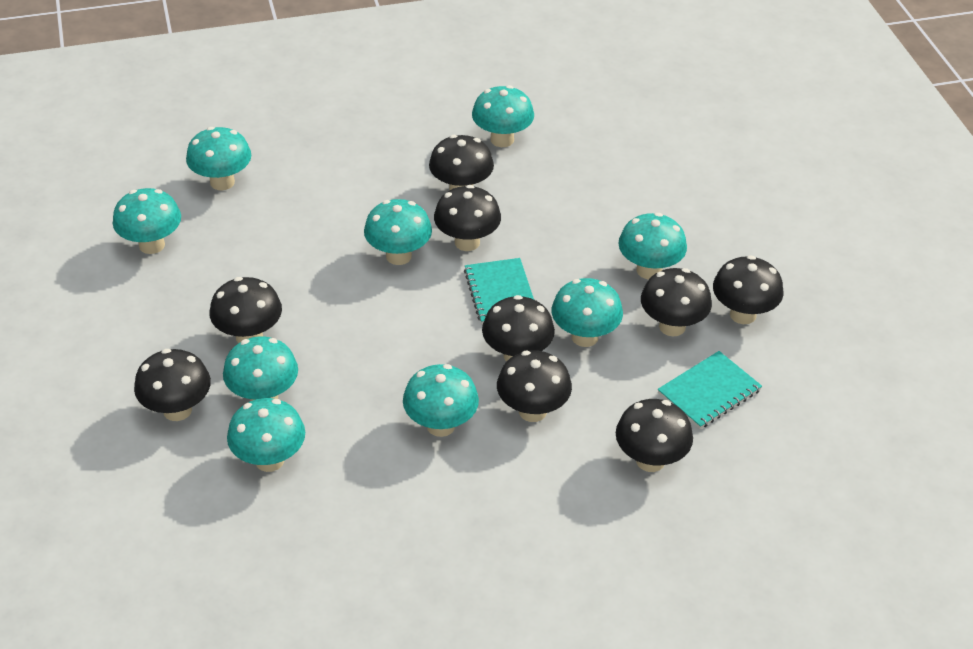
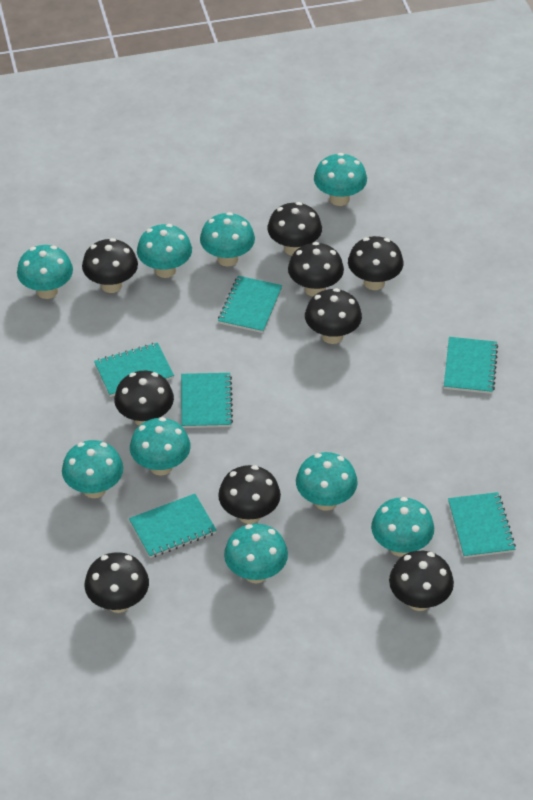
turquoise notebook: 2 -> 6

